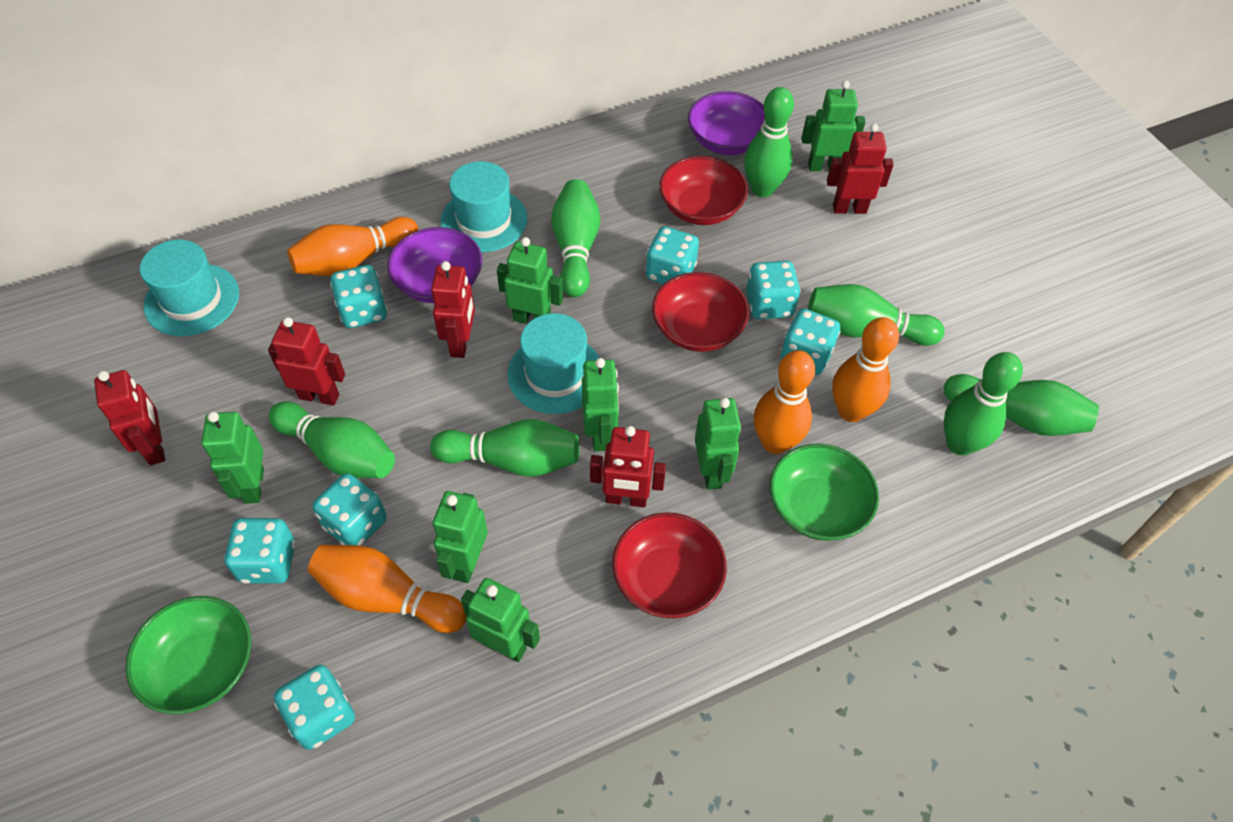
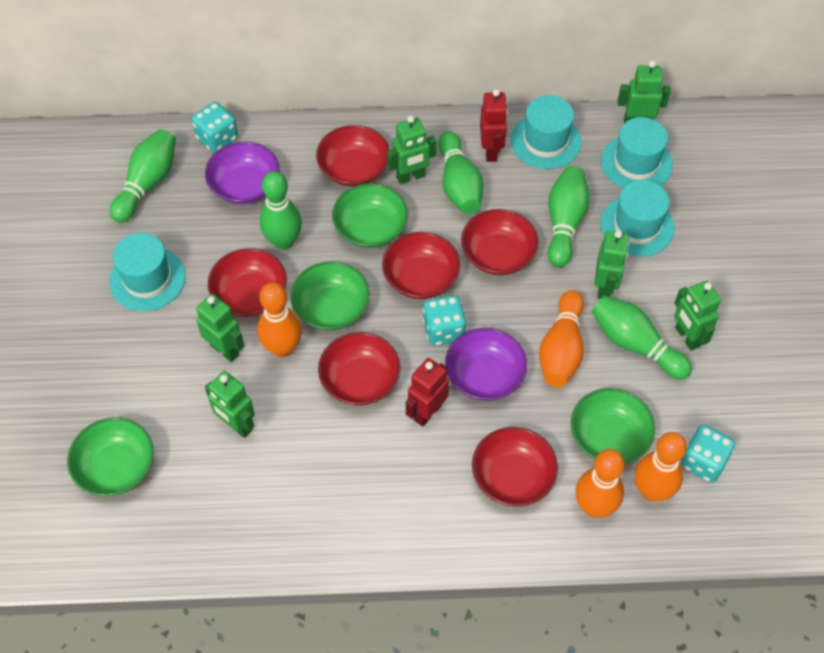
green bowl: 2 -> 4
green bowling pin: 7 -> 5
green robot: 7 -> 6
red bowl: 3 -> 6
red robot: 5 -> 2
turquoise dice: 7 -> 3
turquoise hat: 3 -> 4

